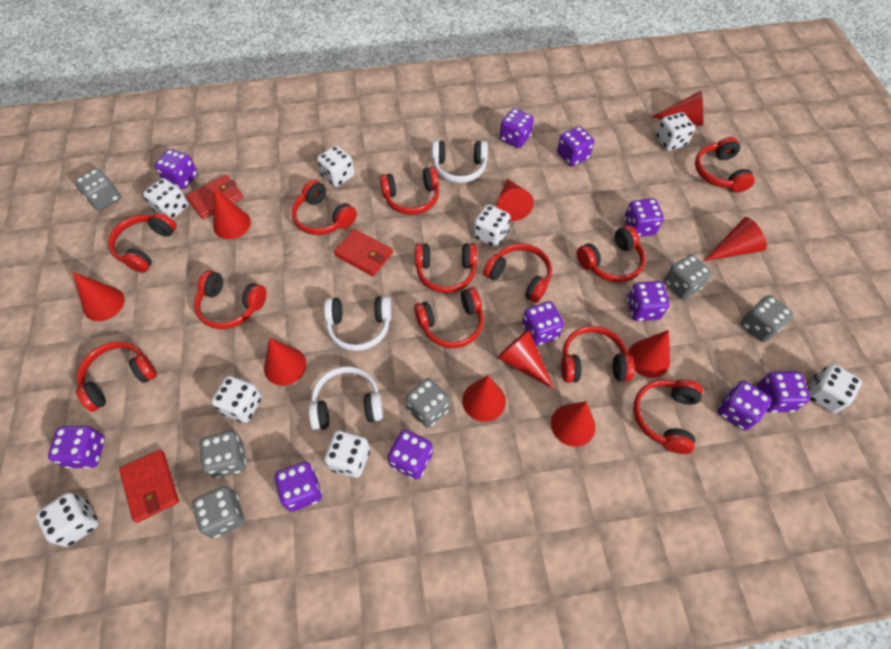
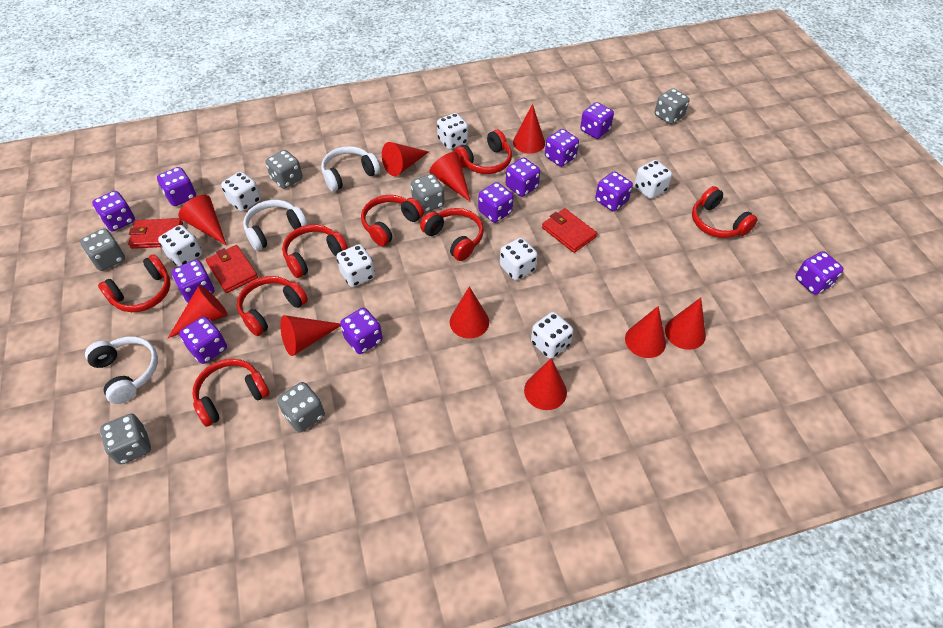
red headphones: 12 -> 8
white dice: 8 -> 7

